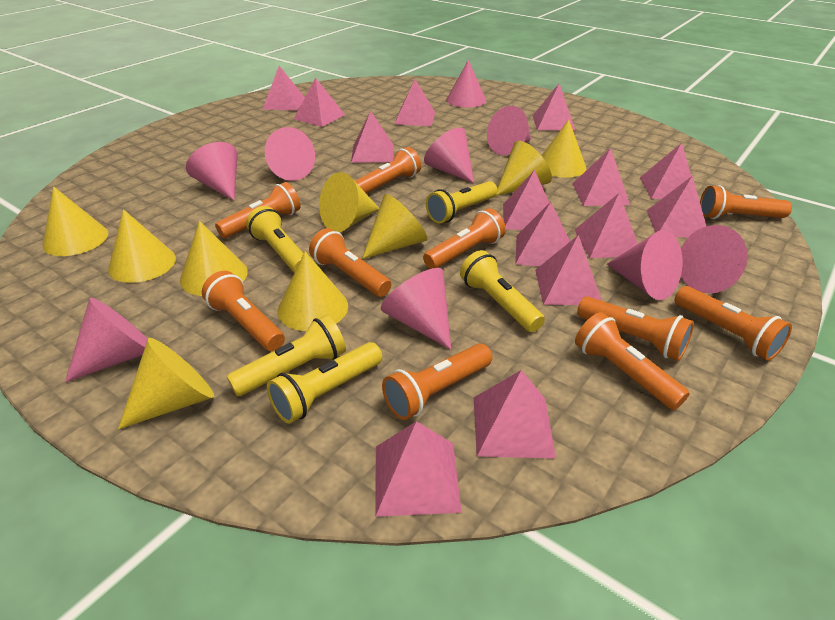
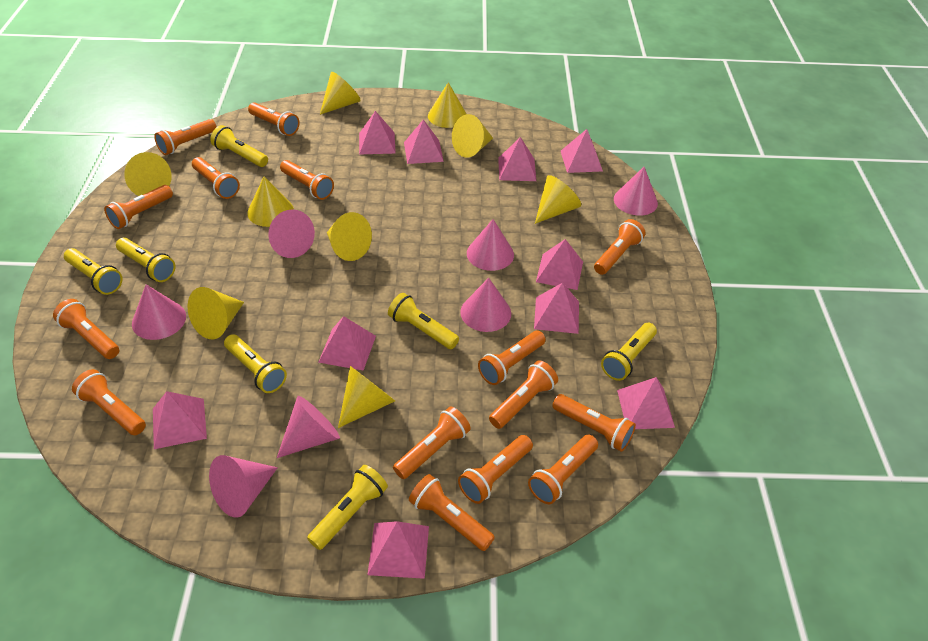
orange flashlight: 10 -> 15
pink cone: 9 -> 7
pink pyramid: 14 -> 10
yellow flashlight: 5 -> 7

